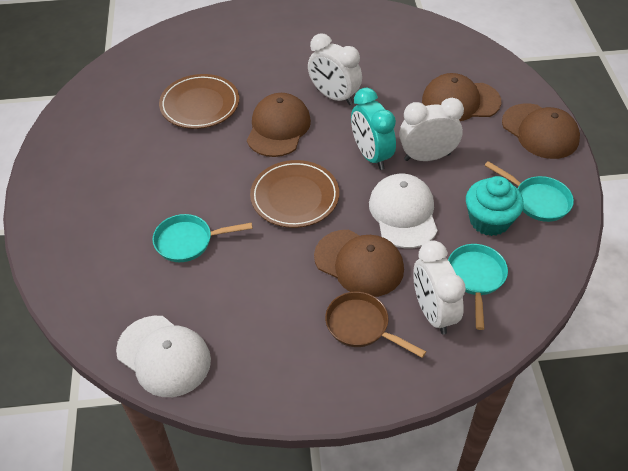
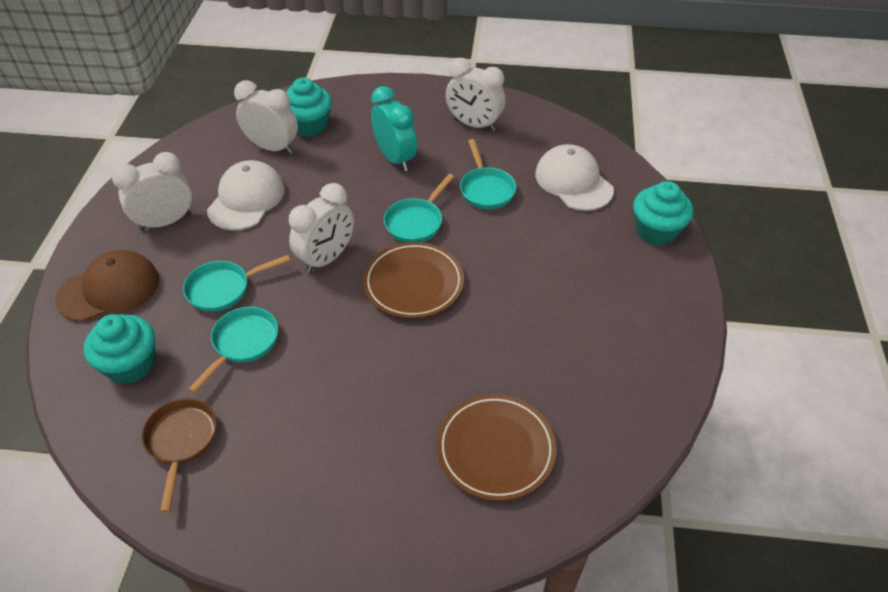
brown cap: 4 -> 1
turquoise cupcake: 1 -> 3
turquoise pan: 3 -> 4
white clock: 3 -> 4

